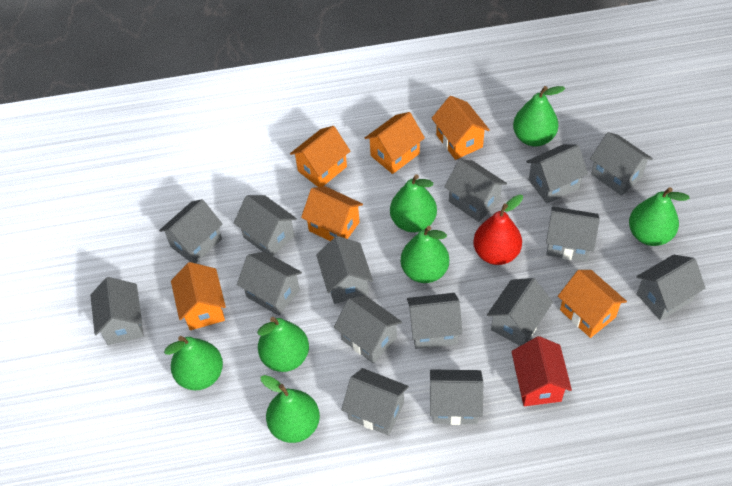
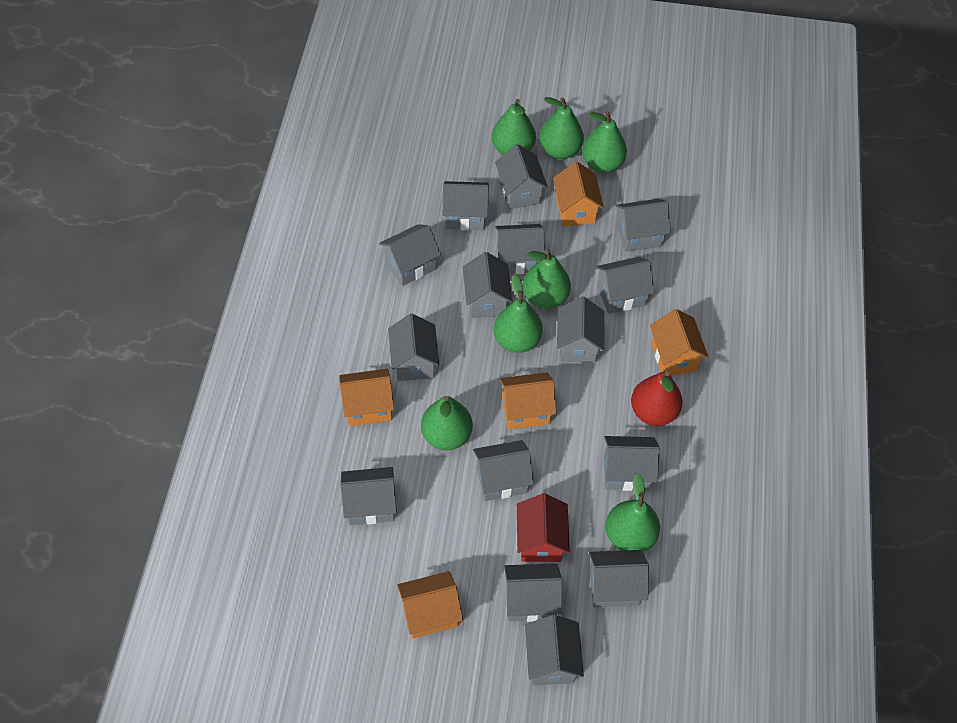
orange house: 6 -> 5

